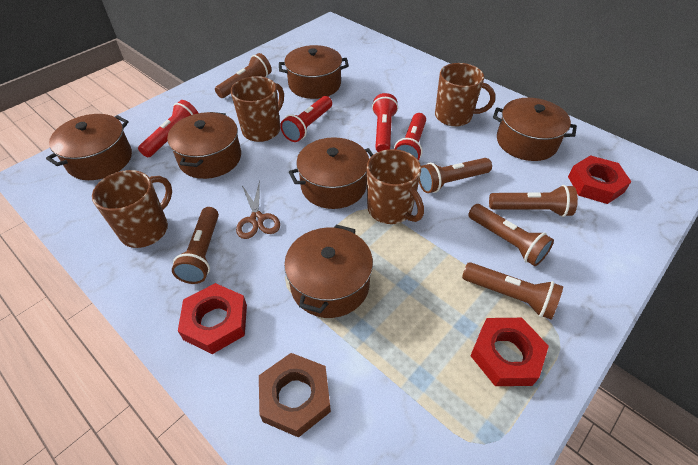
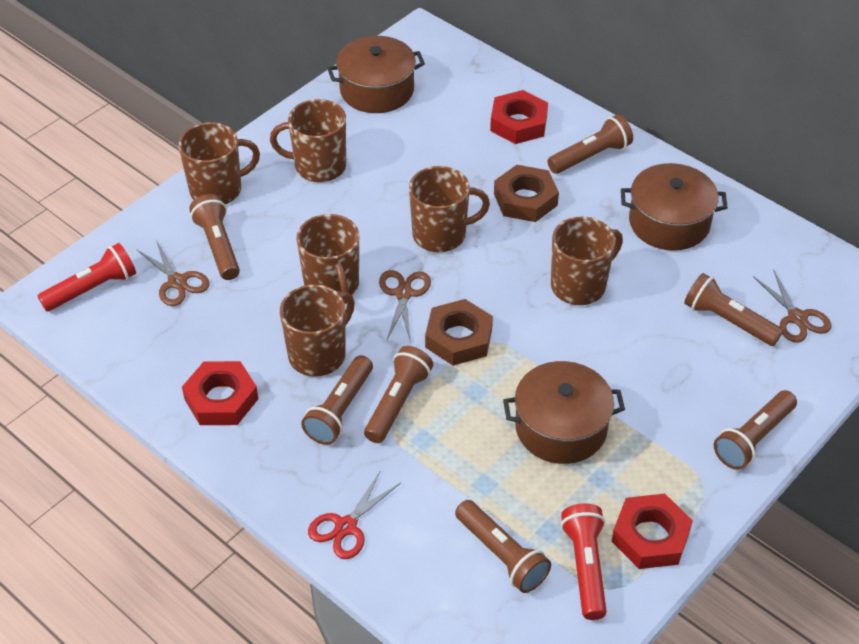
brown flashlight: 6 -> 7
brown mug: 4 -> 6
brown nut: 1 -> 2
brown pot: 6 -> 3
brown scissors: 1 -> 3
red flashlight: 4 -> 2
red scissors: 0 -> 1

